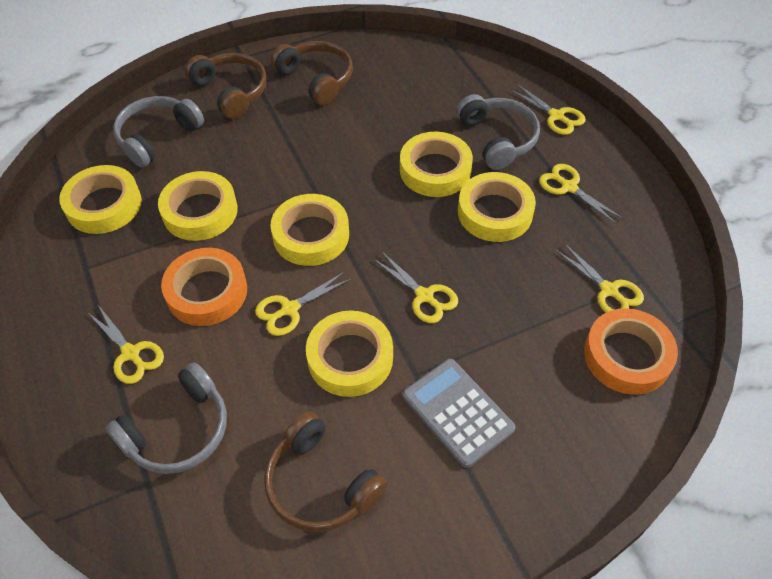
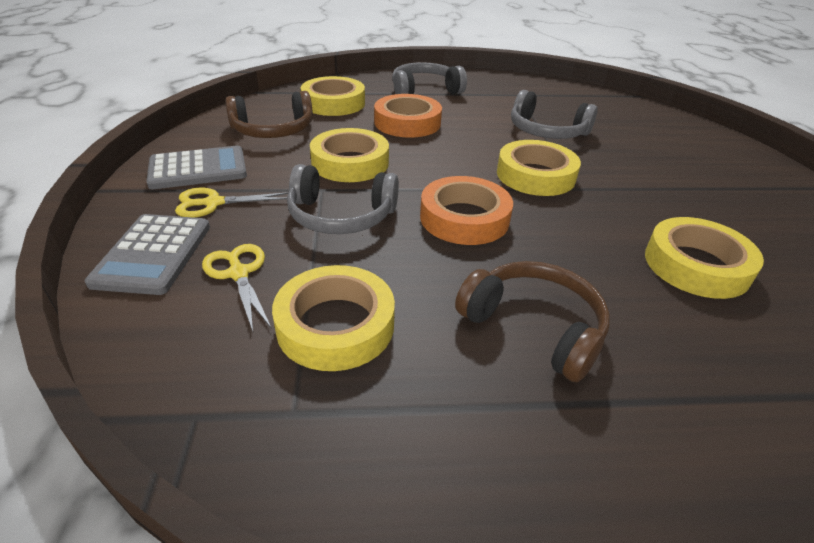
brown headphones: 3 -> 2
grey calculator: 1 -> 2
yellow scissors: 6 -> 2
yellow tape: 6 -> 5

